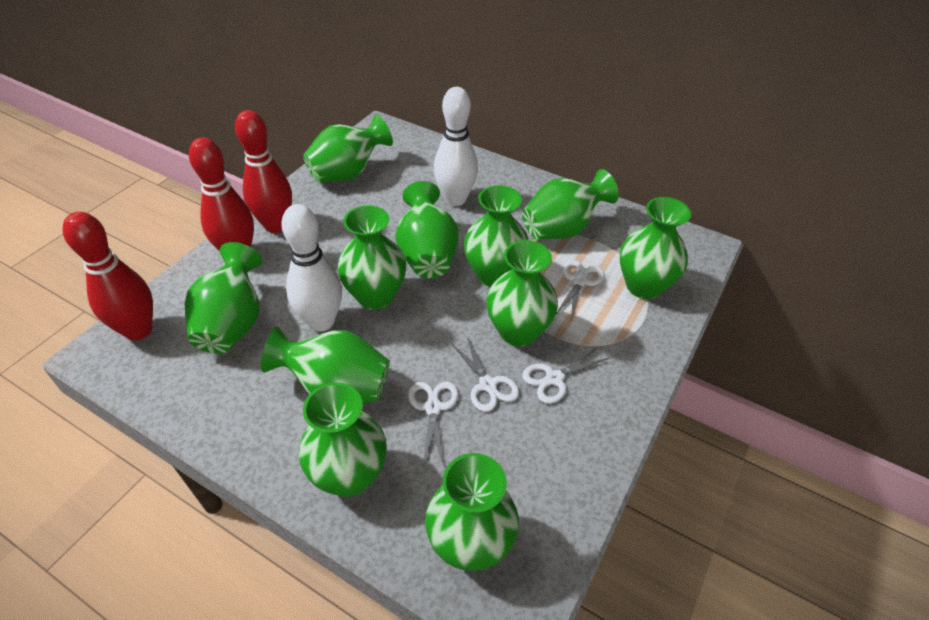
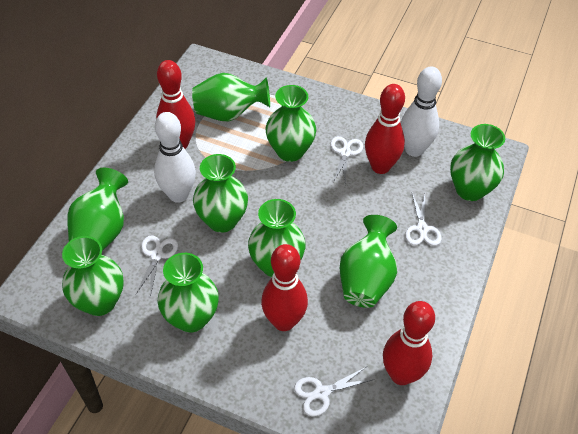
green vase: 11 -> 9
red bowling pin: 3 -> 4

